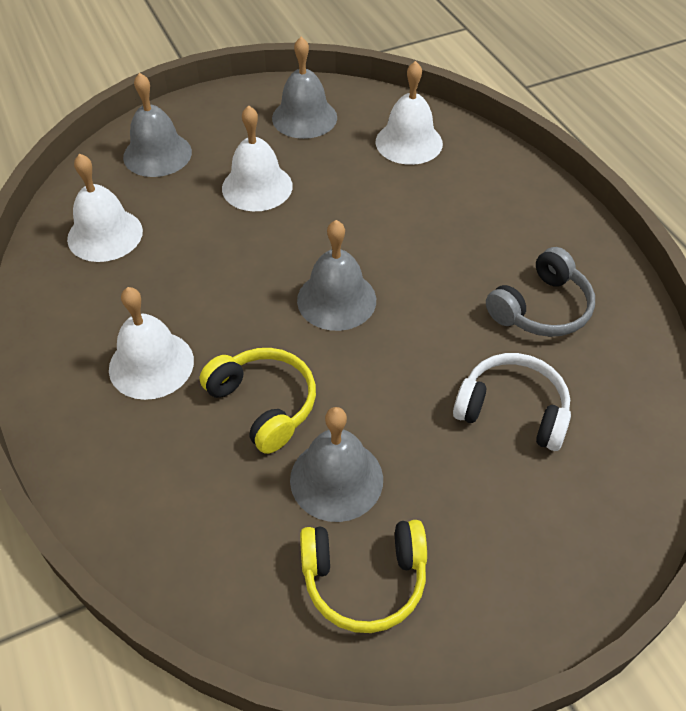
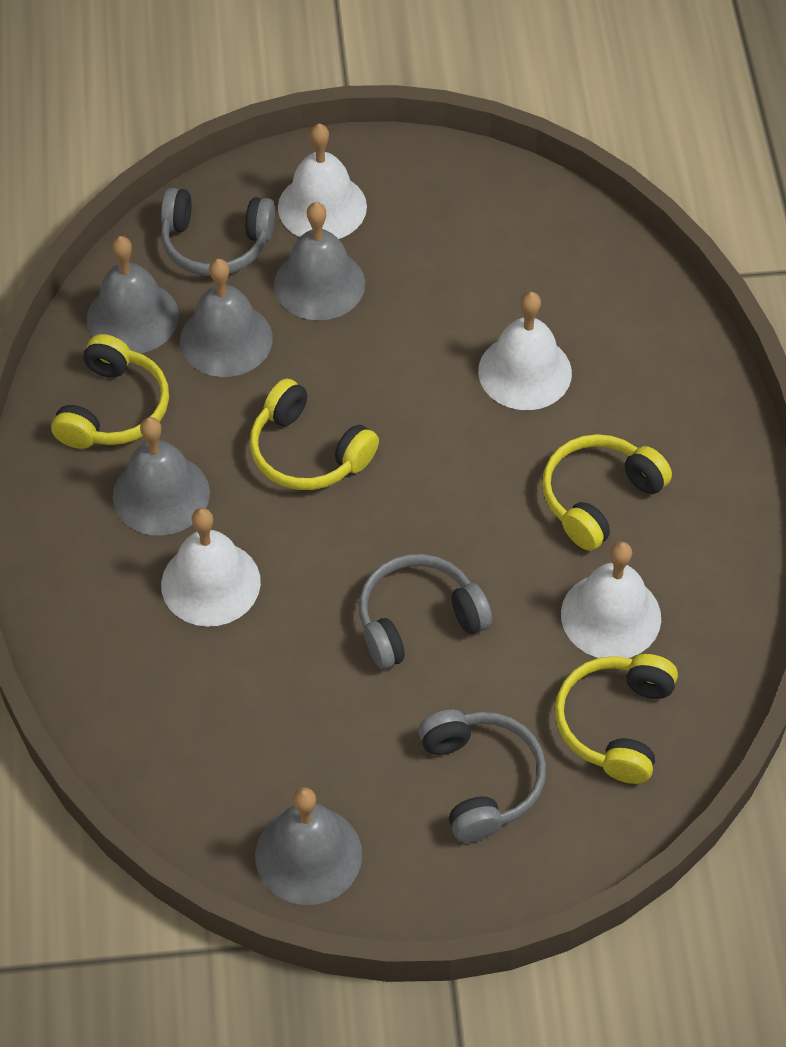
grey bell: 4 -> 5
grey headphones: 1 -> 3
white headphones: 1 -> 0
yellow headphones: 2 -> 4

